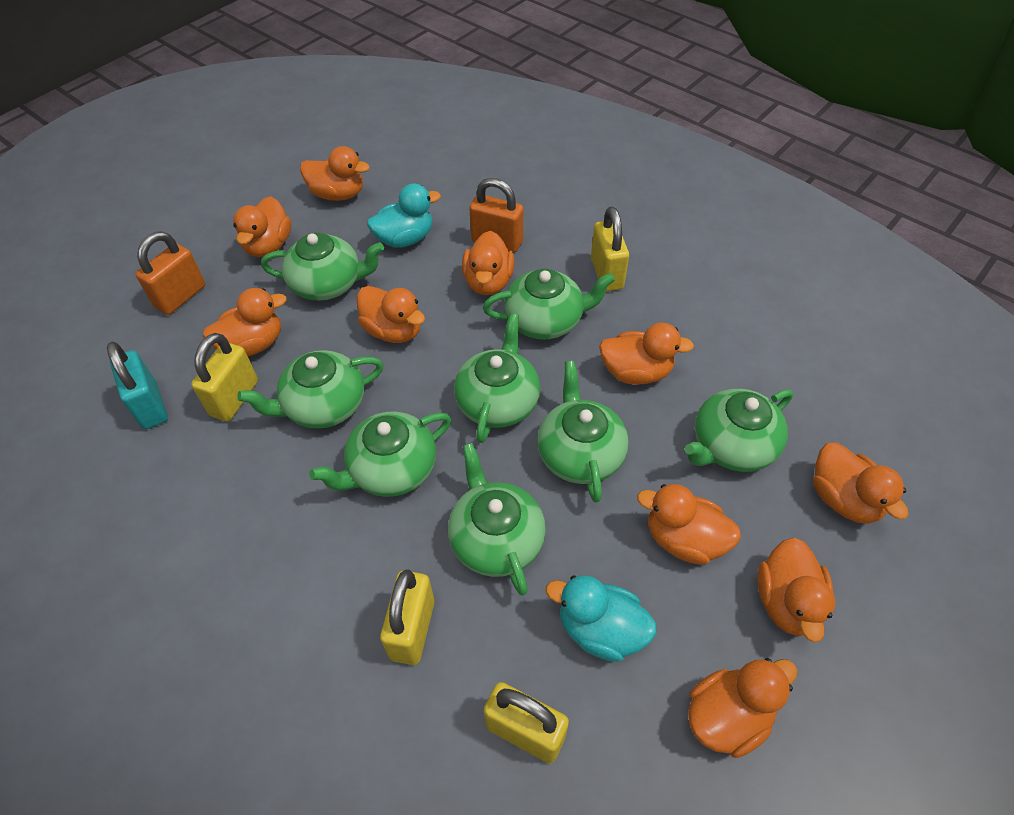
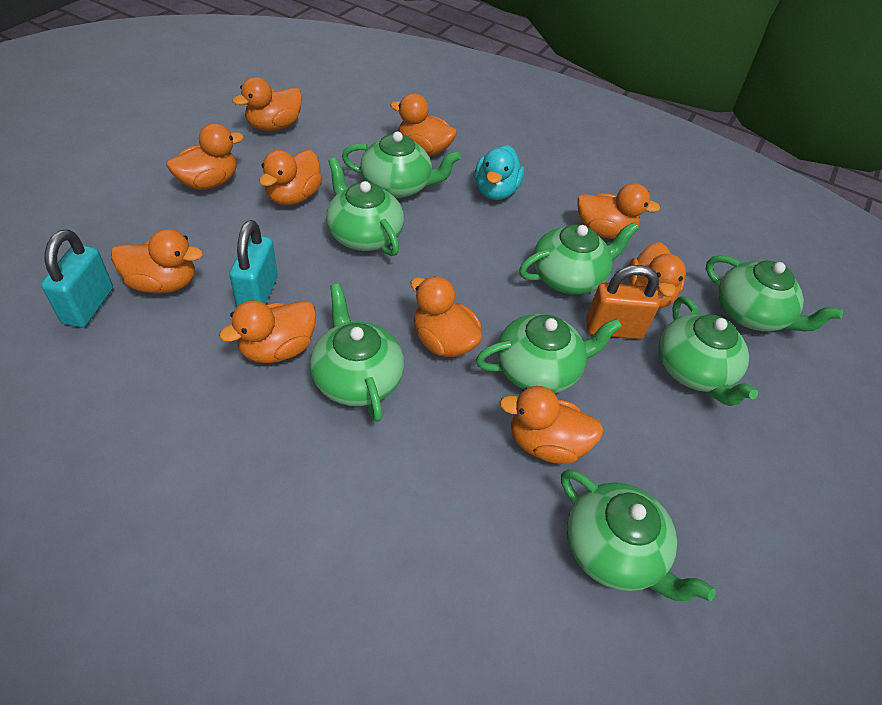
orange padlock: 2 -> 1
turquoise duck: 2 -> 1
turquoise padlock: 1 -> 2
yellow padlock: 4 -> 0

